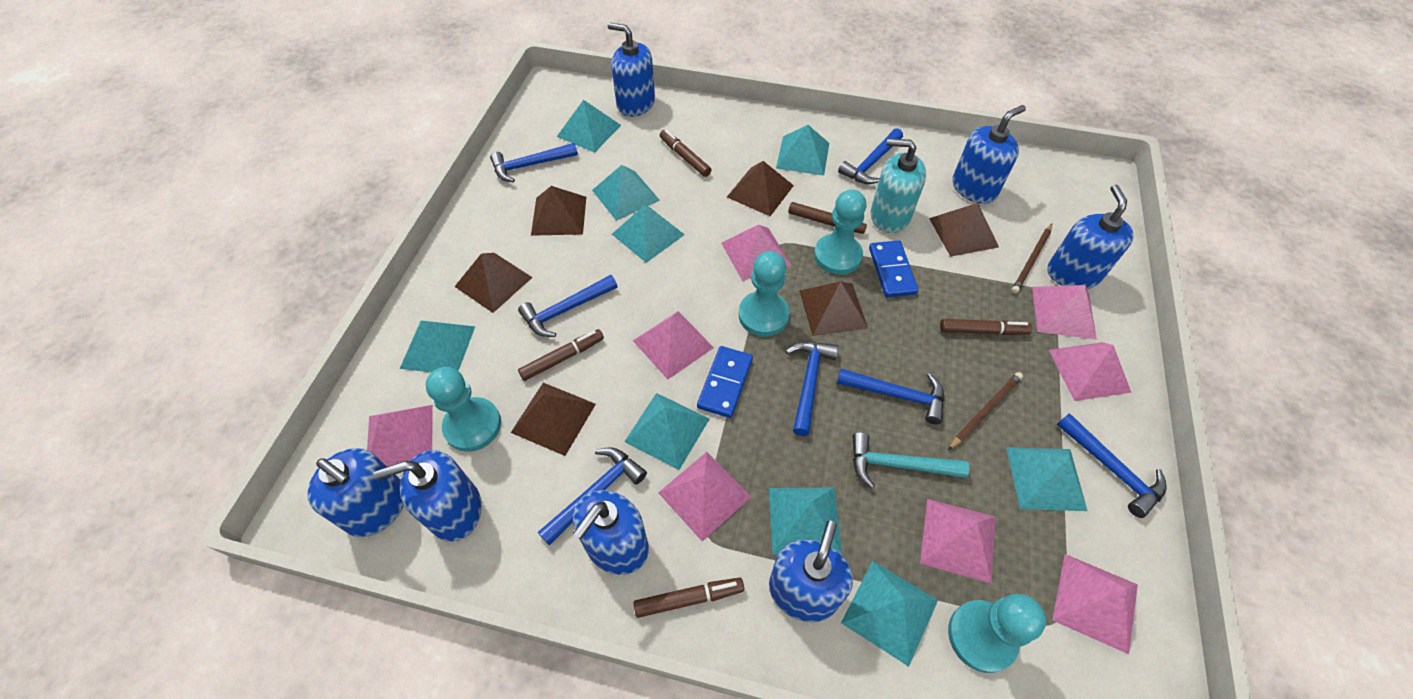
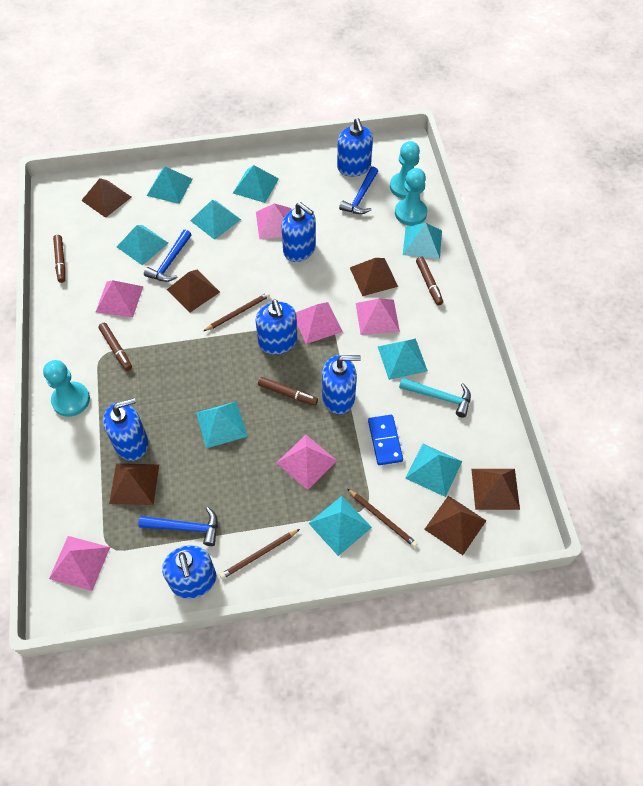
blue domino: 2 -> 1
blue hammer: 7 -> 3
blue soap dispenser: 7 -> 6
brown marker: 5 -> 4
brown pencil: 2 -> 3
pink pyramid: 8 -> 6
turquoise pawn: 4 -> 3
turquoise soap dispenser: 1 -> 0

